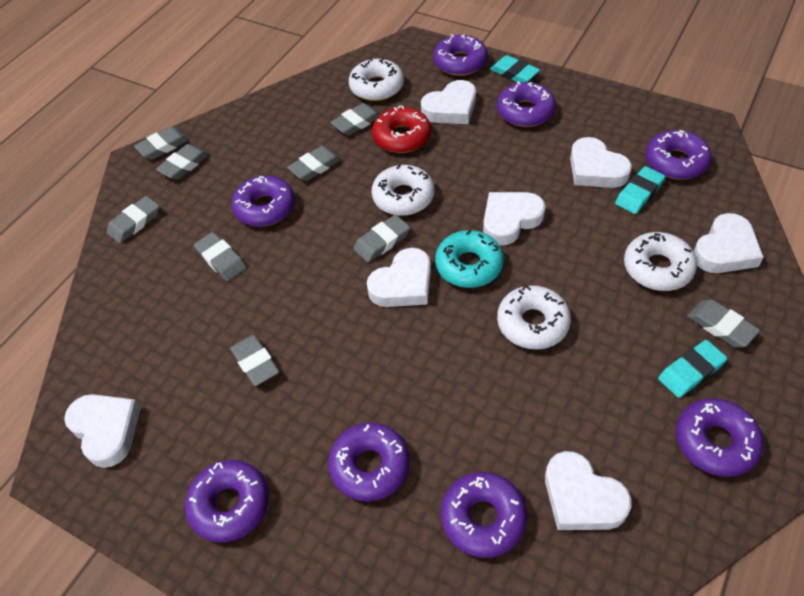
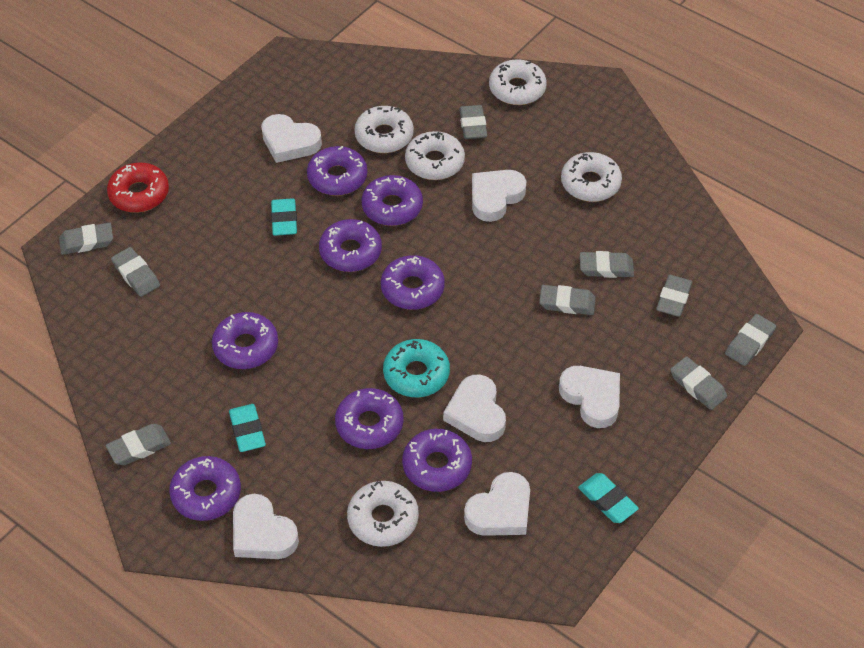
white donut: 4 -> 5
white heart: 7 -> 6

